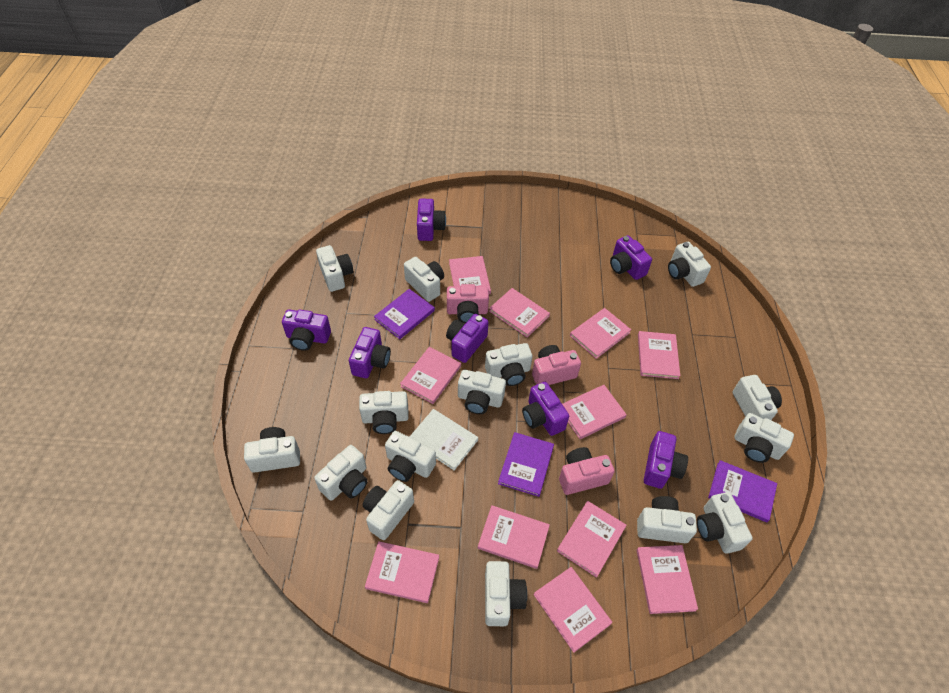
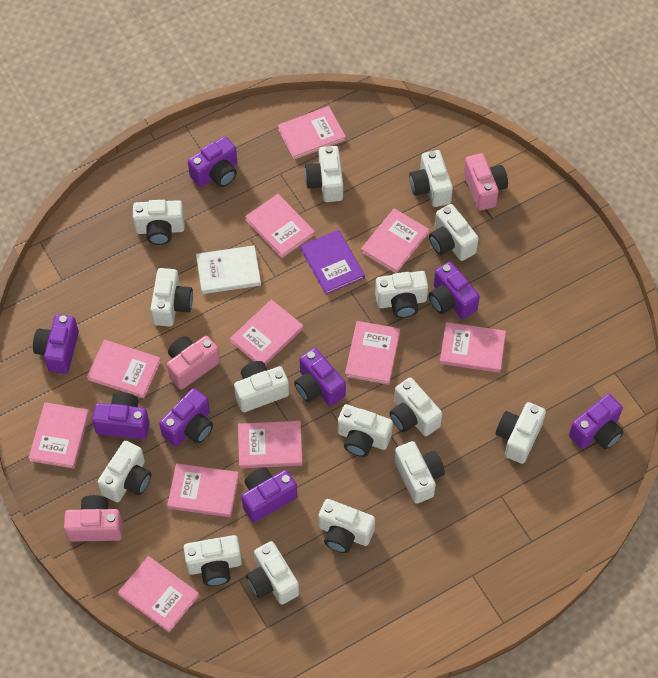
purple book: 3 -> 1
purple camera: 7 -> 8

